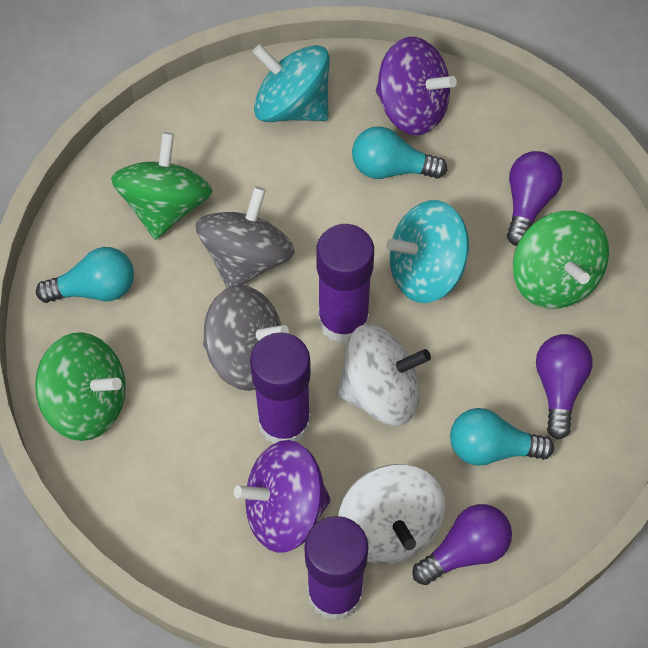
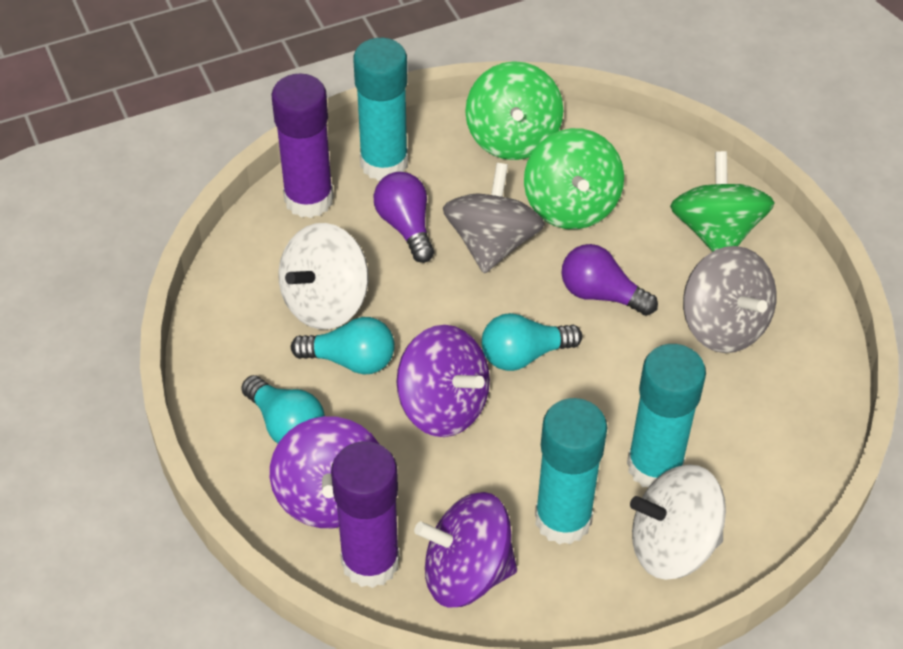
purple glue stick: 3 -> 2
purple light bulb: 3 -> 2
purple spinning top: 2 -> 3
turquoise glue stick: 0 -> 3
turquoise spinning top: 2 -> 0

